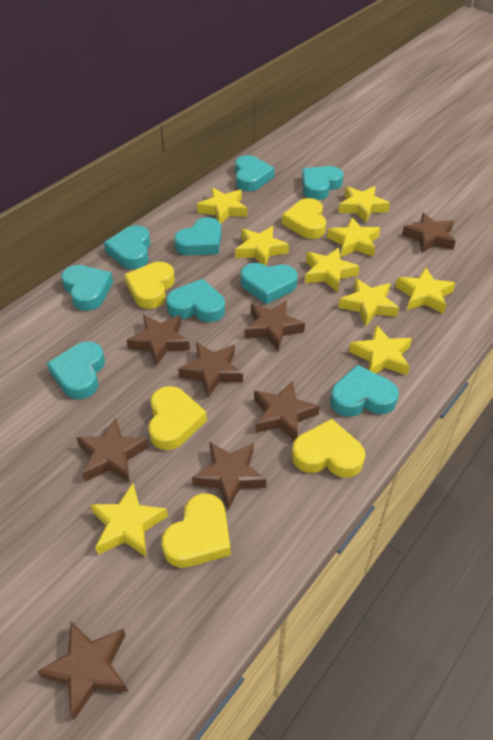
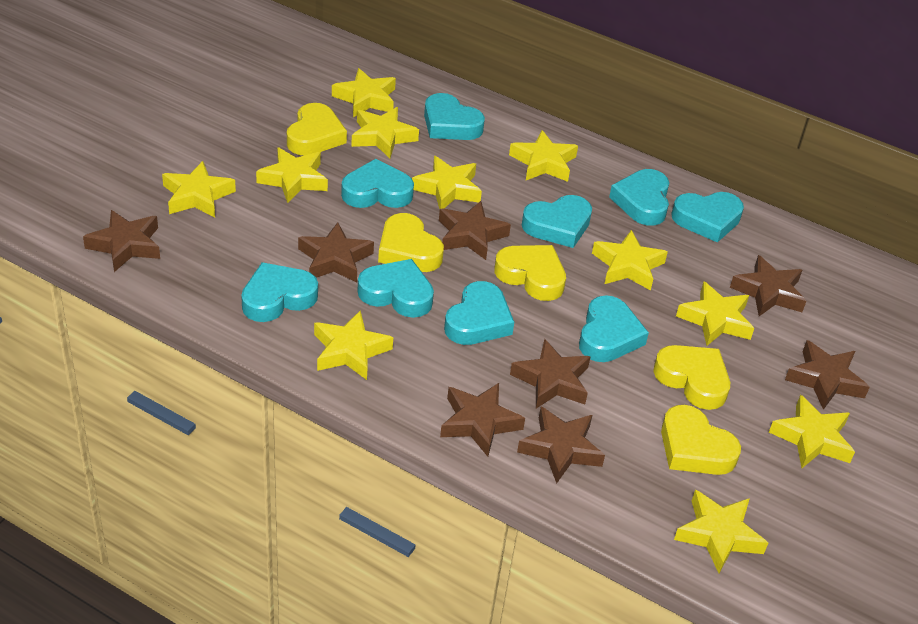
yellow star: 9 -> 11

